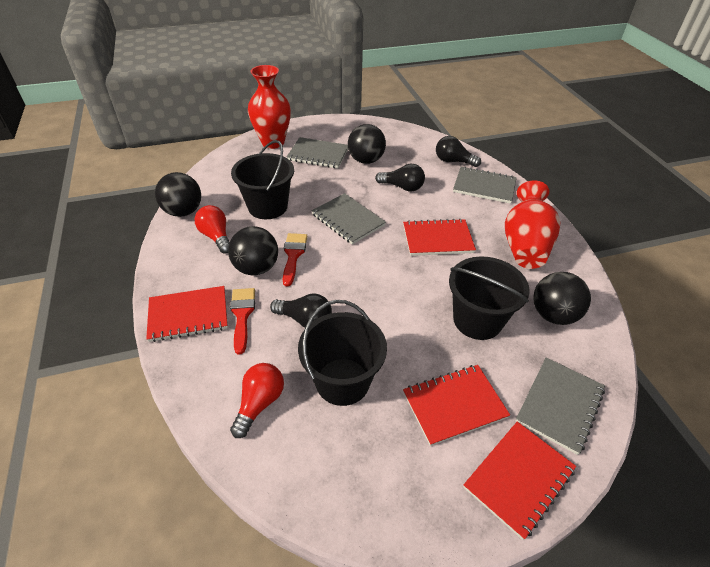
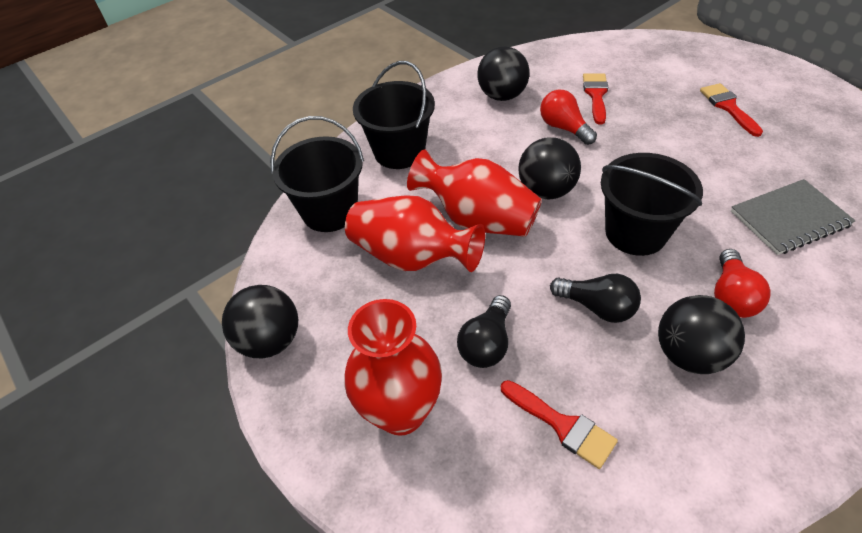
black light bulb: 3 -> 2
grey notebook: 4 -> 1
red brush: 2 -> 3
red notebook: 4 -> 0
red vase: 2 -> 3

